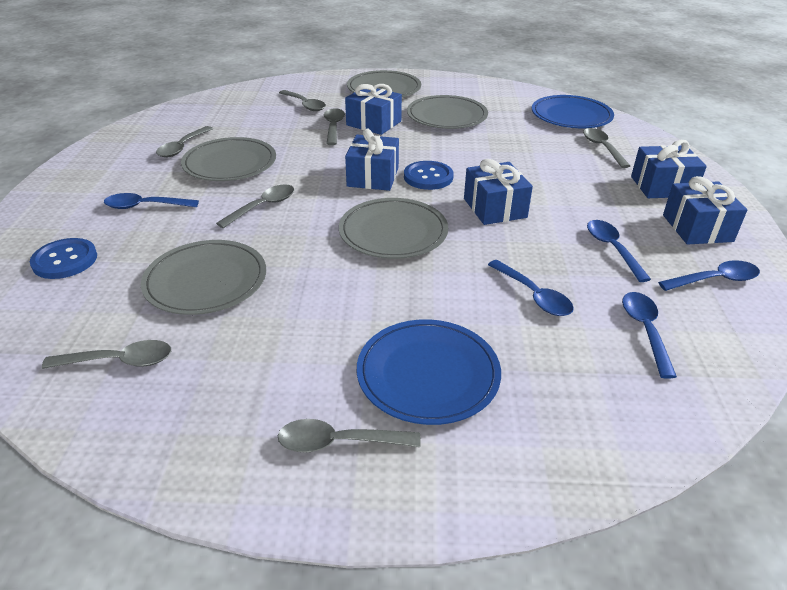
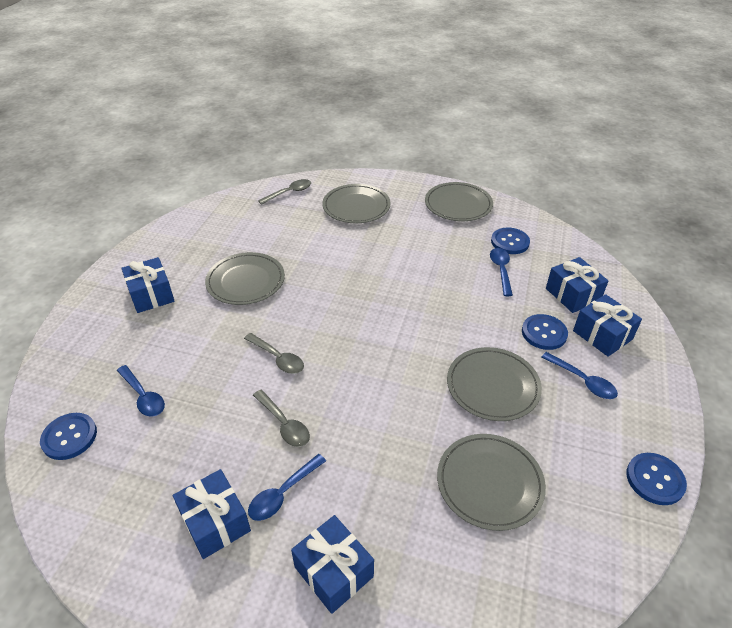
blue button: 2 -> 4
blue plate: 2 -> 0
blue spoon: 5 -> 4
grey spoon: 7 -> 3

